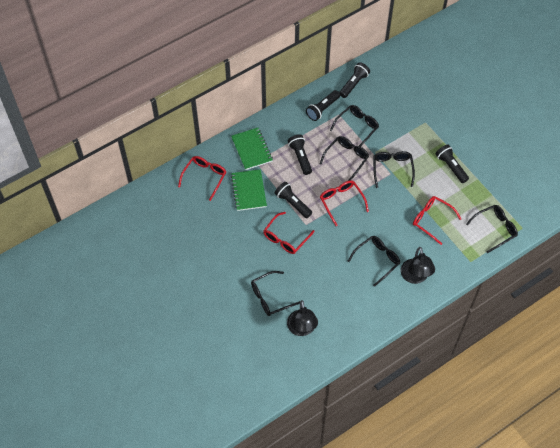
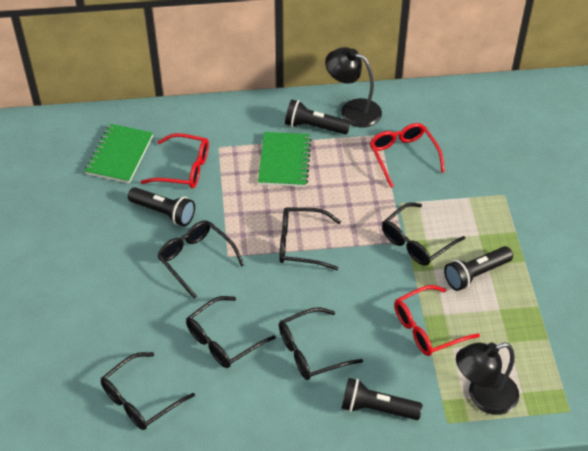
black flashlight: 5 -> 4
red glasses: 4 -> 3

